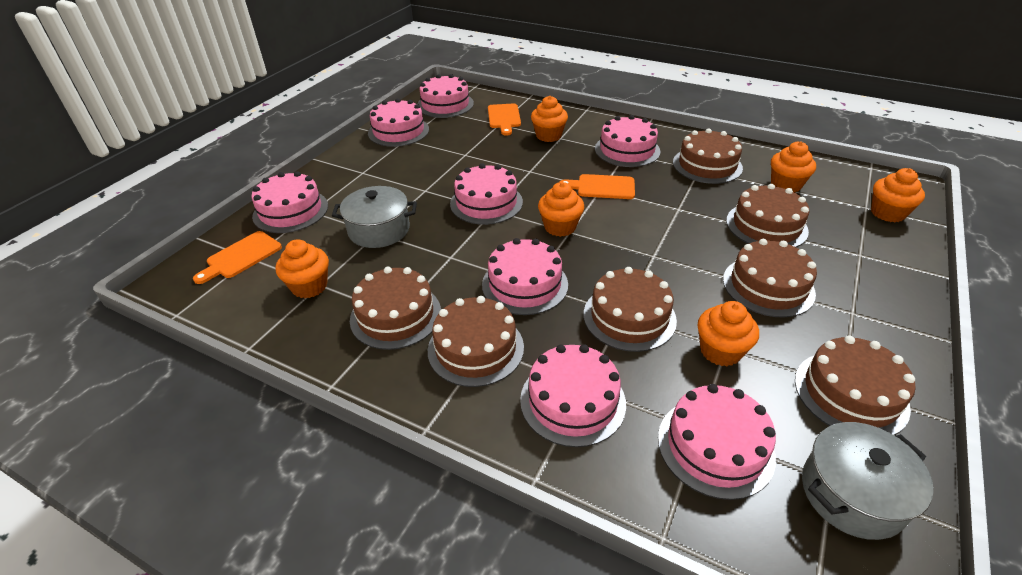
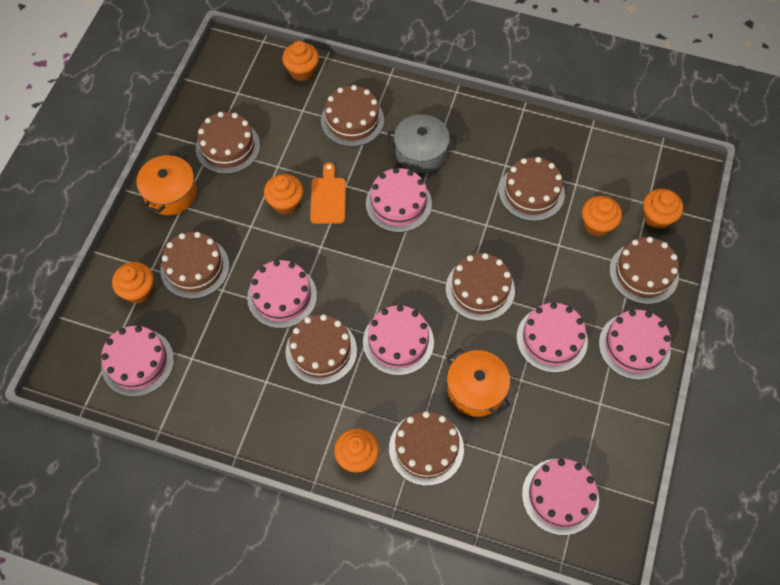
brown cake: 7 -> 8
grey pot: 2 -> 1
orange cutting board: 3 -> 1
orange pot: 0 -> 2
pink cake: 8 -> 7

